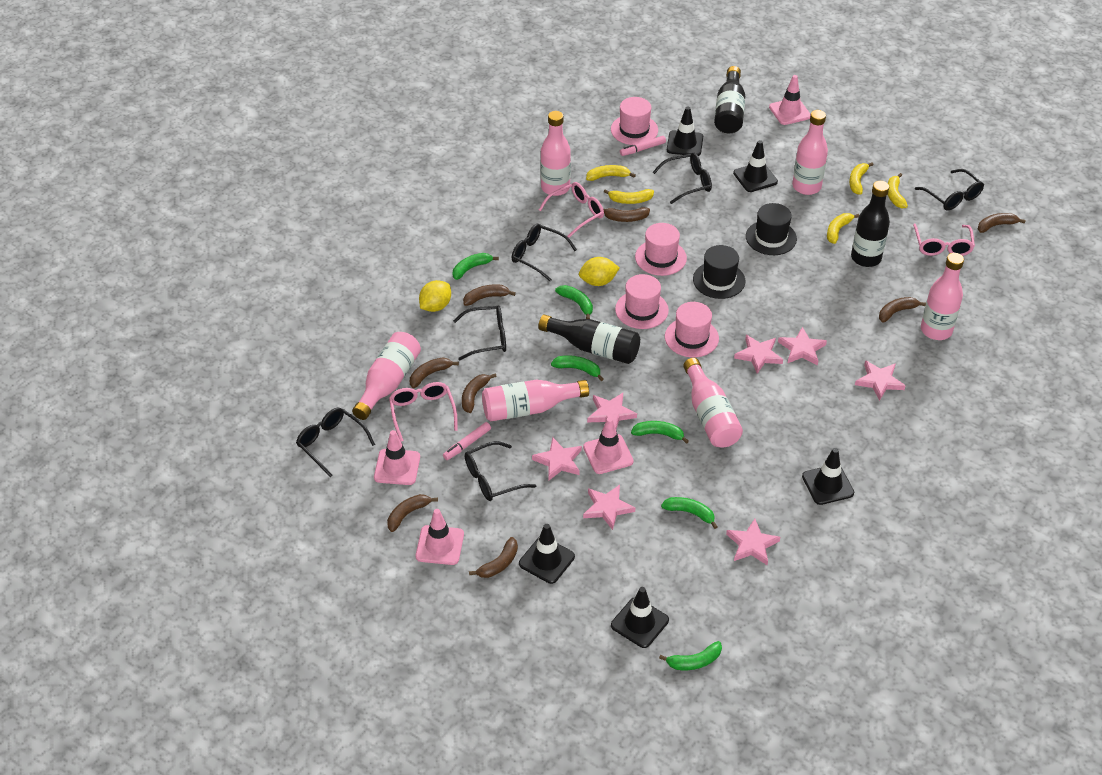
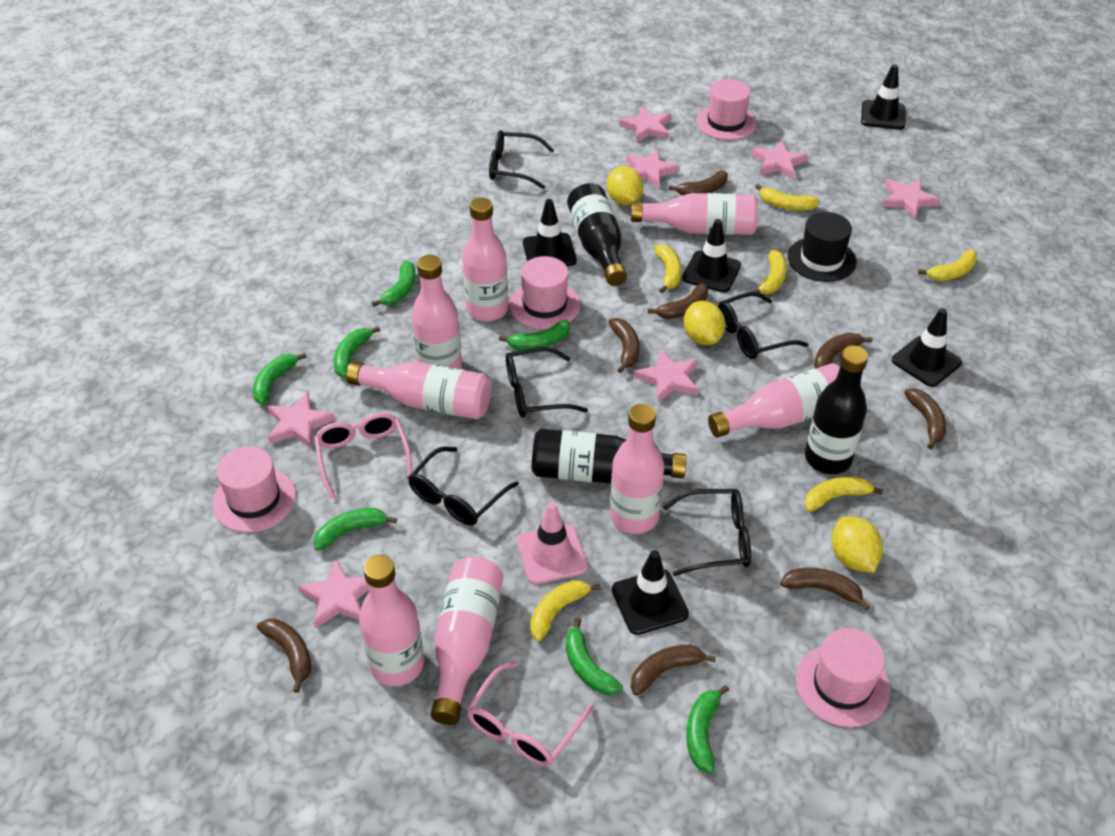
black glasses: 6 -> 5
black hat: 2 -> 1
green banana: 6 -> 7
pink bottle: 6 -> 8
pink glasses: 3 -> 2
pink marker: 2 -> 0
pink traffic cone: 4 -> 1
yellow banana: 5 -> 6
yellow lemon: 2 -> 3

